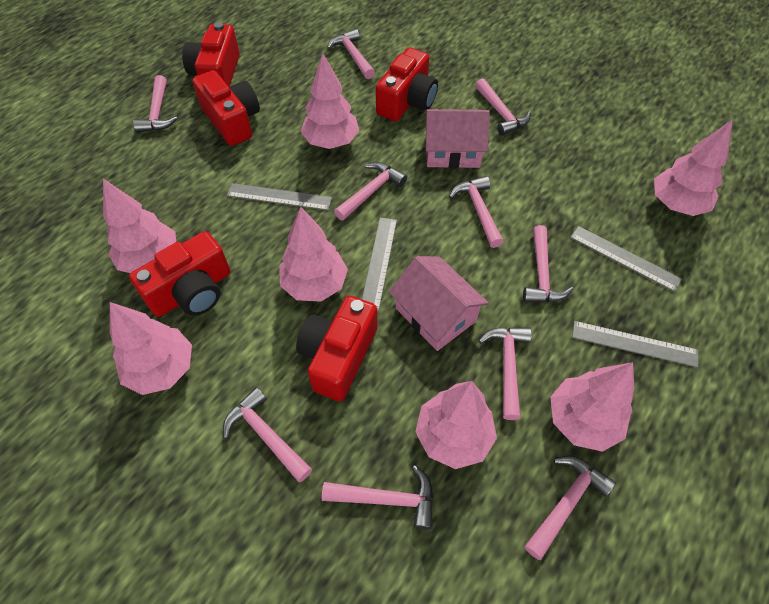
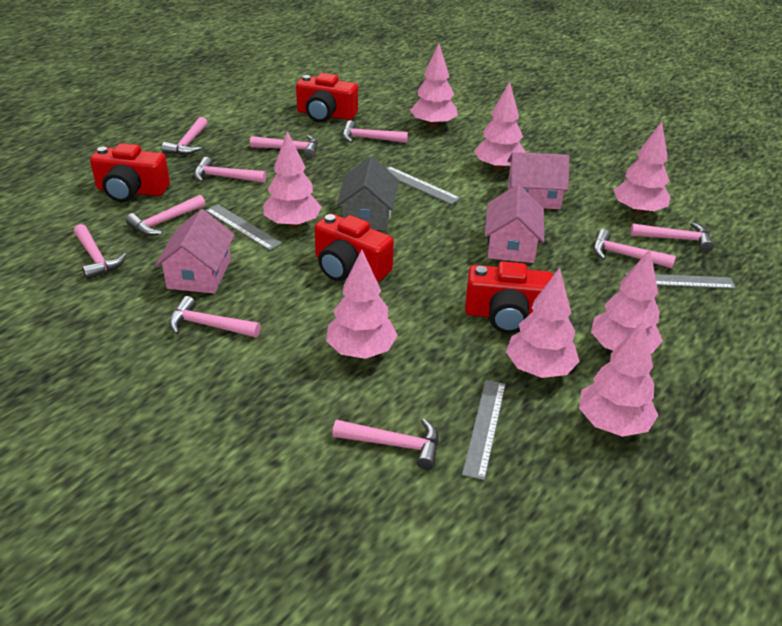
grey house: 0 -> 1
pink house: 2 -> 3
pink tree: 7 -> 8
red camera: 5 -> 4

